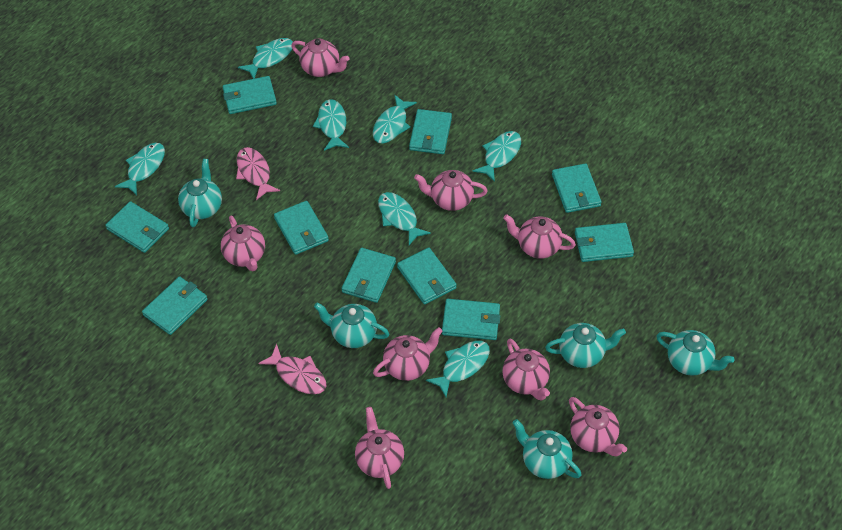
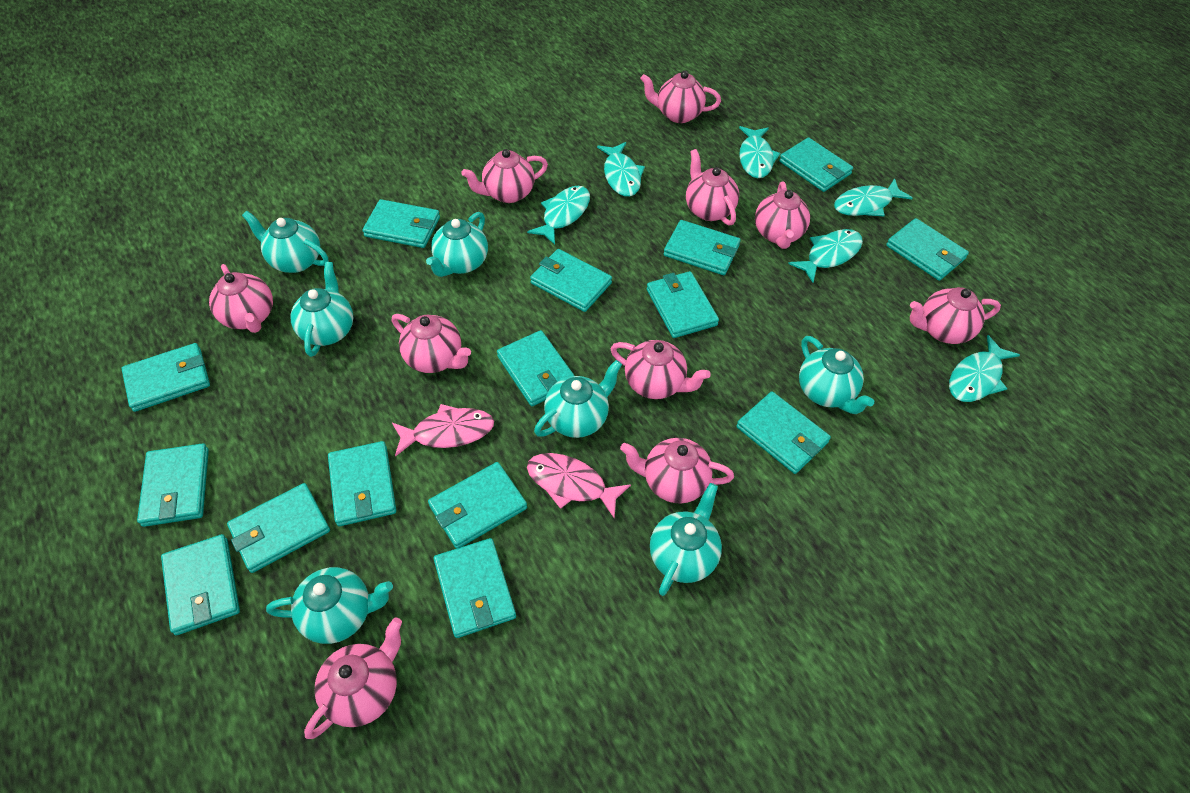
pink teapot: 8 -> 10
turquoise fish: 7 -> 6
turquoise teapot: 5 -> 7
turquoise wallet: 10 -> 15

